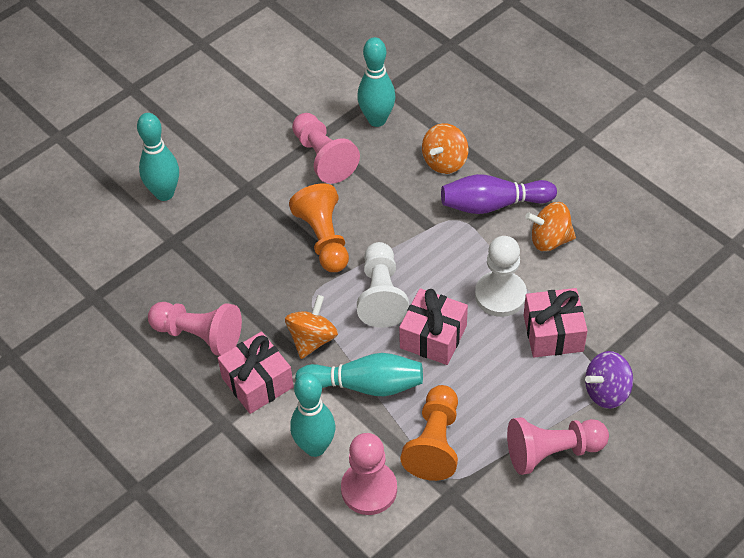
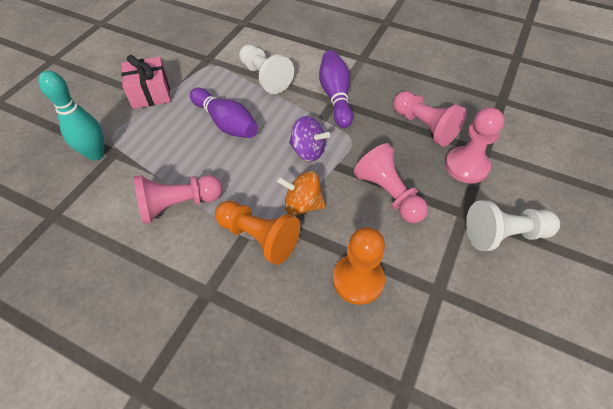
orange spinning top: 3 -> 1
pink gift: 3 -> 1
purple bowling pin: 1 -> 2
turquoise bowling pin: 4 -> 1

